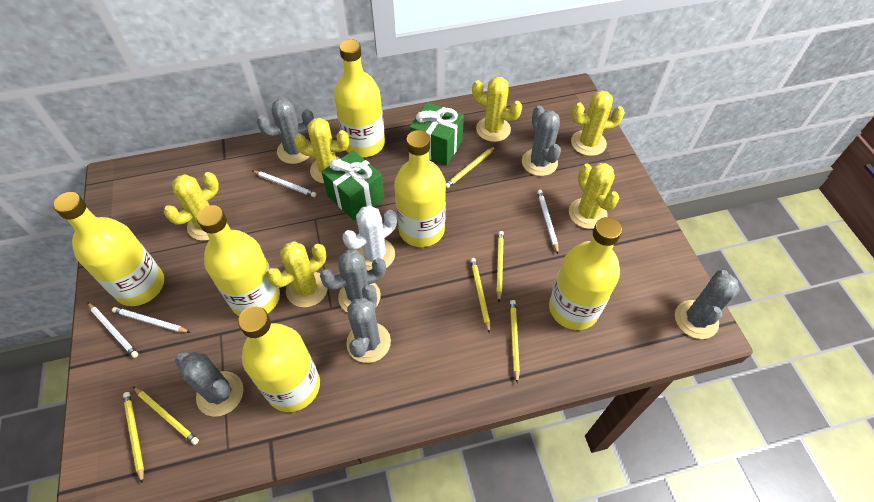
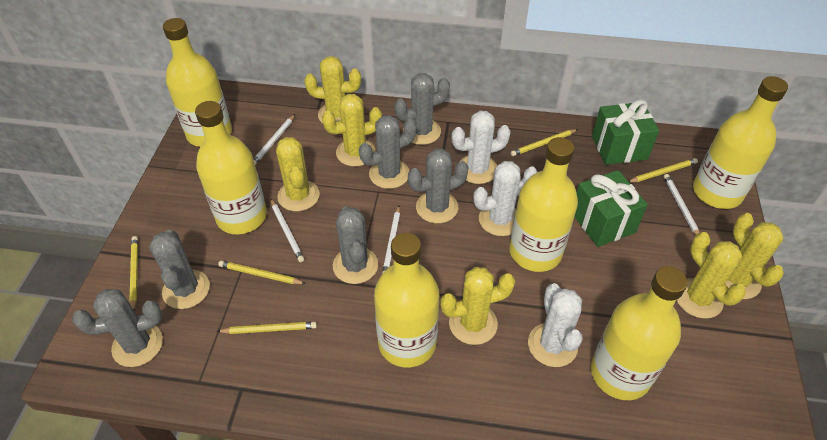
white cactus: 1 -> 3
yellow pencil: 6 -> 5

